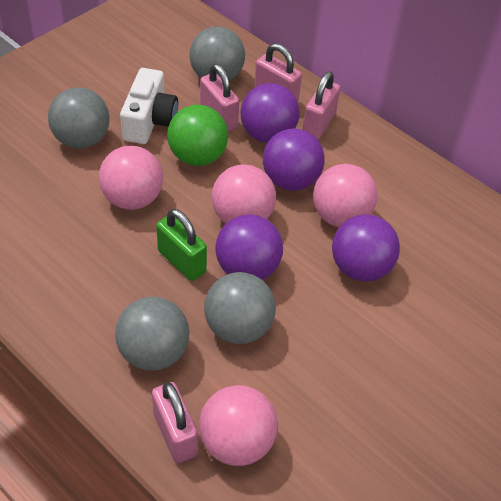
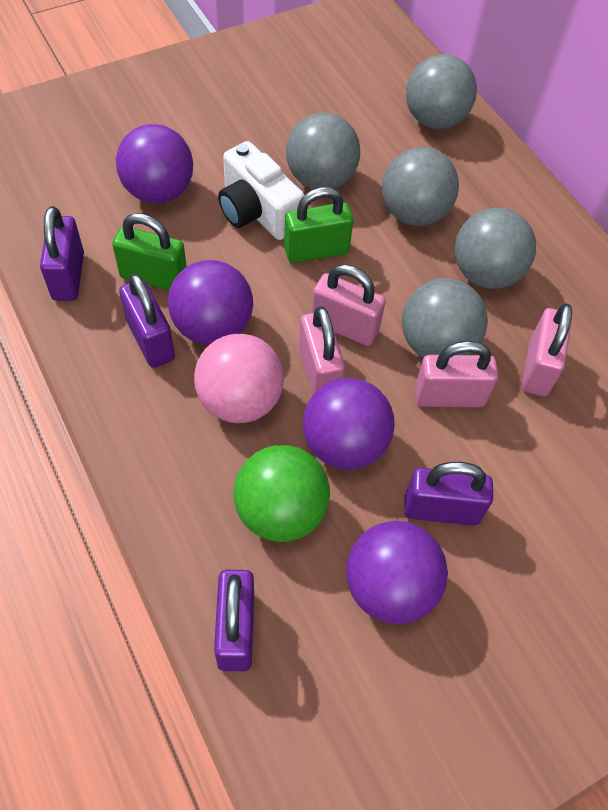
green padlock: 1 -> 2
grey ball: 4 -> 5
pink ball: 4 -> 1
purple padlock: 0 -> 4

